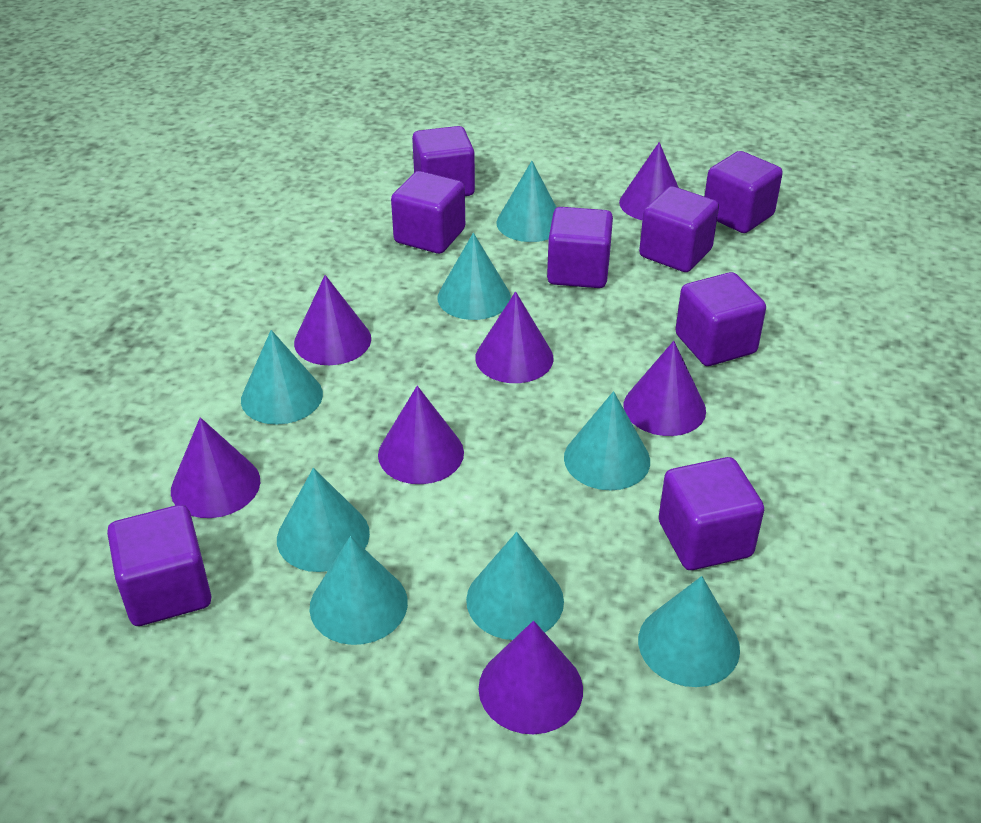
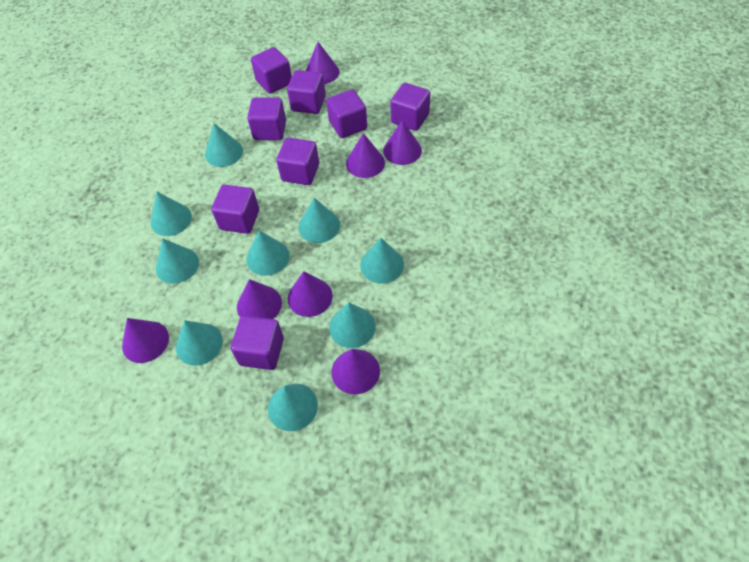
turquoise cone: 8 -> 9

